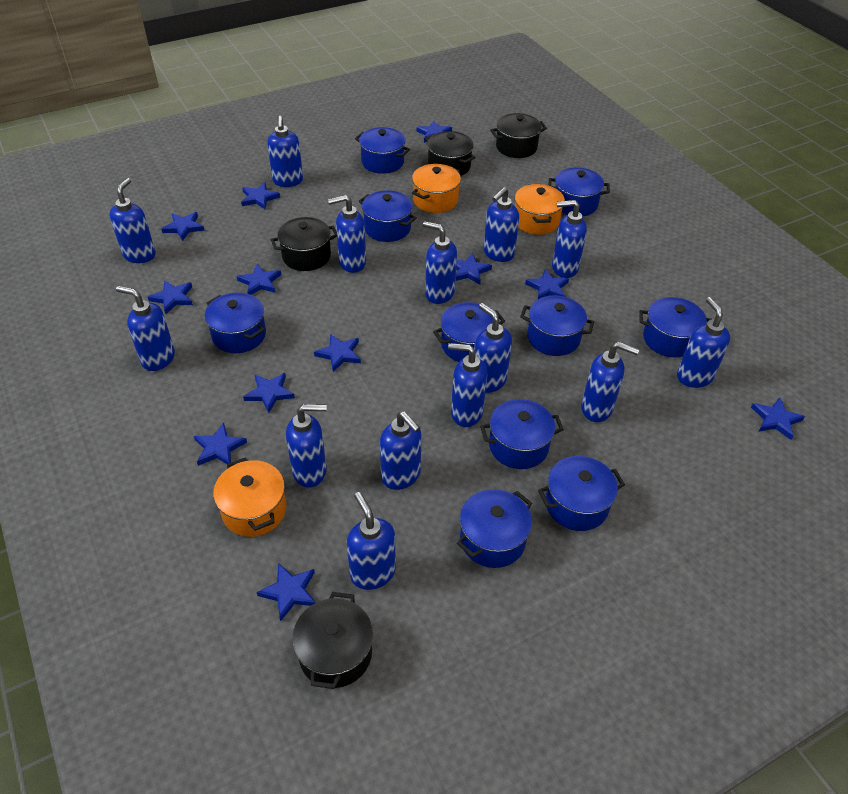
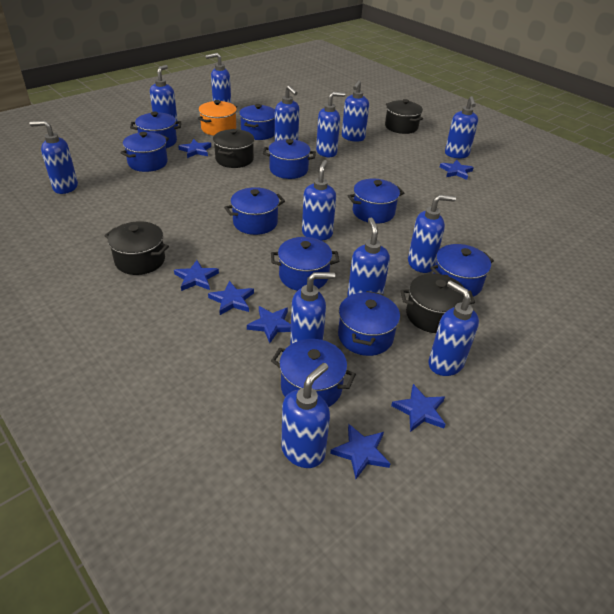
blue soap dispenser: 14 -> 13
blue star: 12 -> 7
orange pot: 3 -> 1

